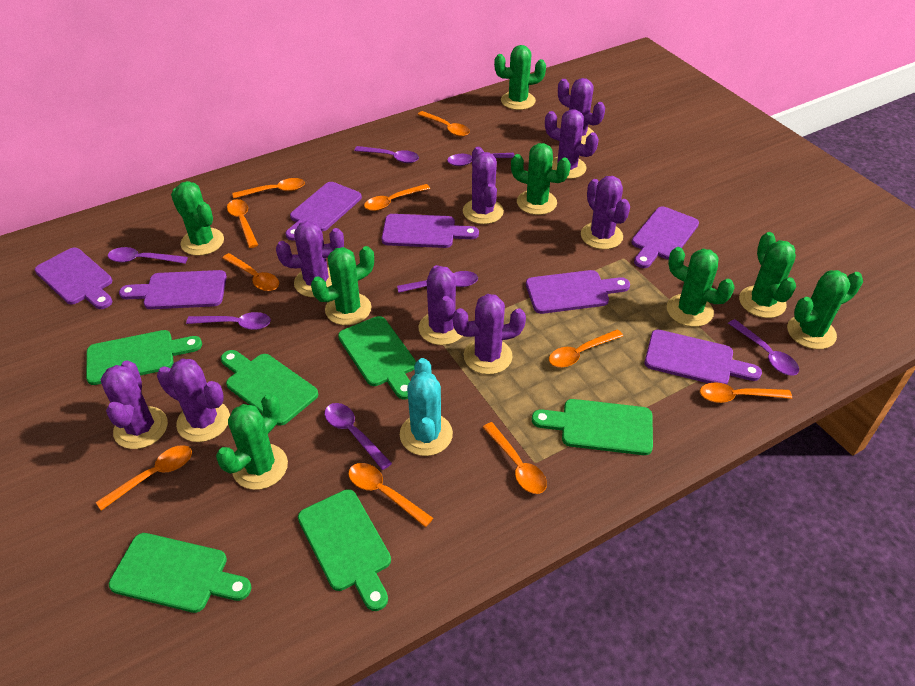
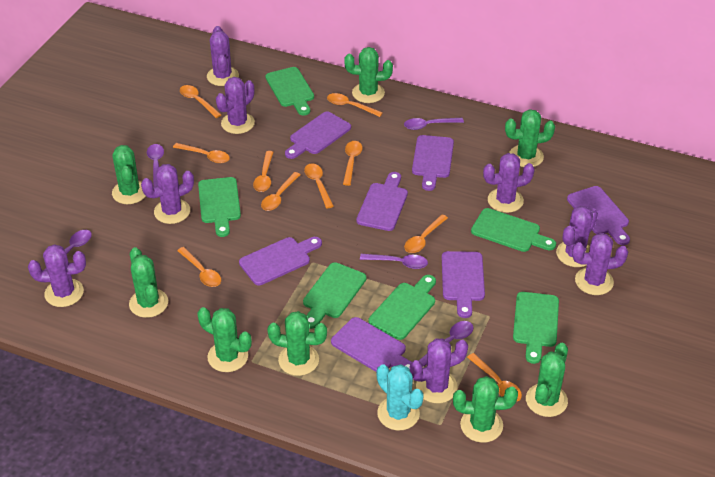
purple cactus: 9 -> 8
purple spoon: 7 -> 5

